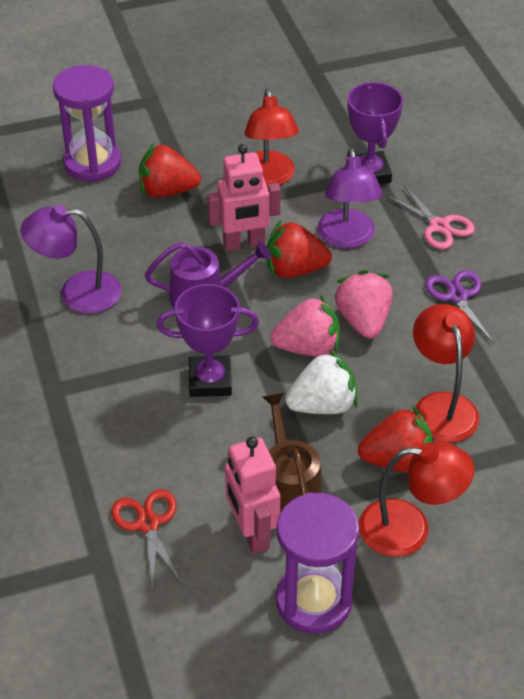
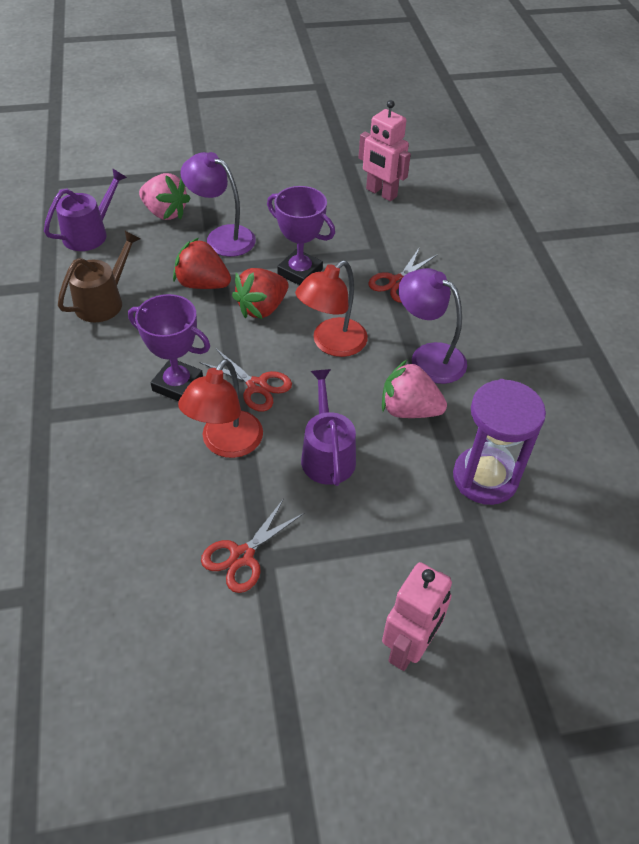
pink scissors: 1 -> 0
purple hourglass: 2 -> 1
purple scissors: 1 -> 0
purple watering can: 1 -> 2
red lamp: 3 -> 2
red scissors: 1 -> 3
red strawberry: 3 -> 2
white strawberry: 1 -> 0

